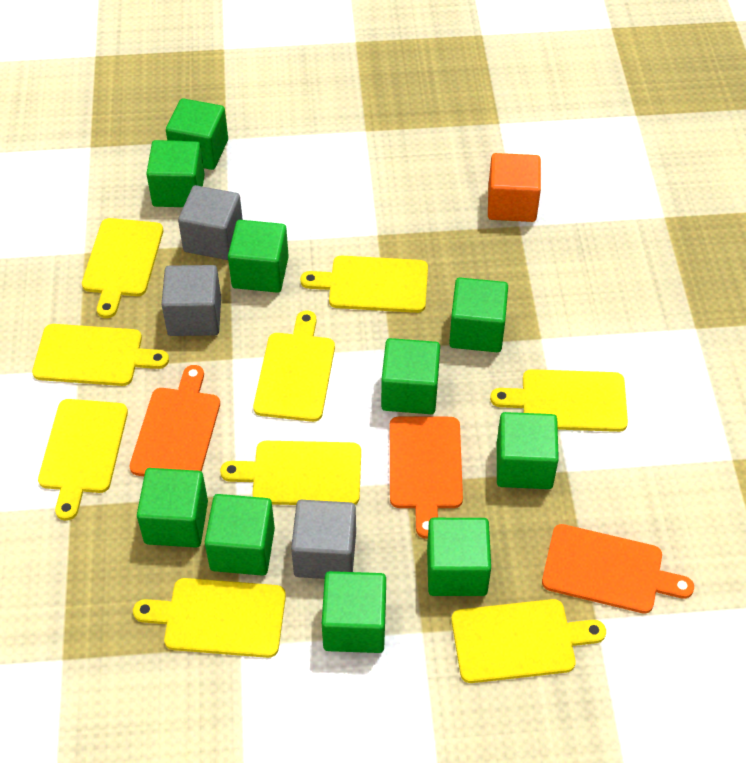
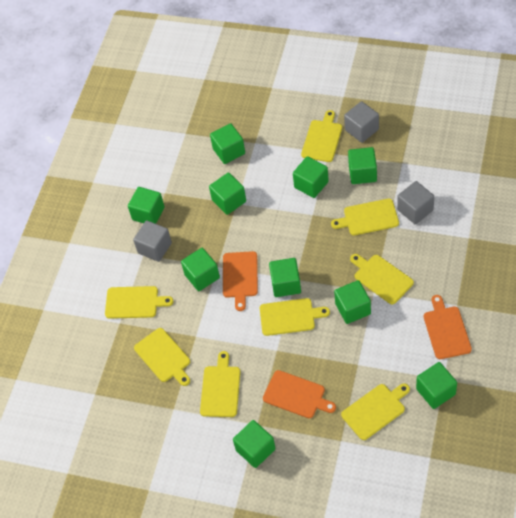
orange cube: 1 -> 0
yellow cutting board: 9 -> 8

